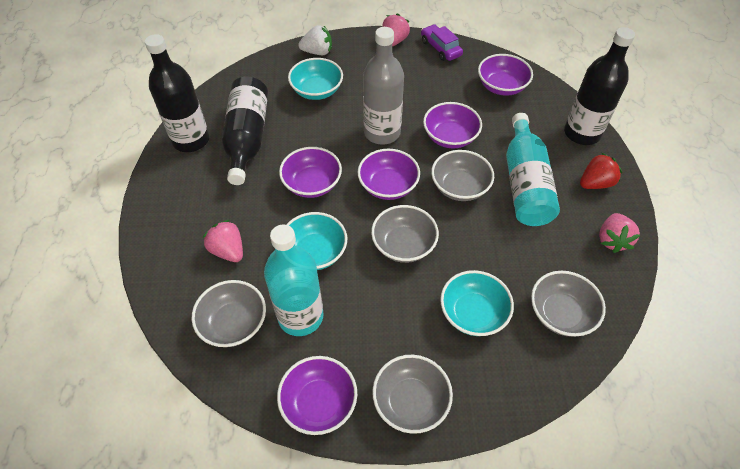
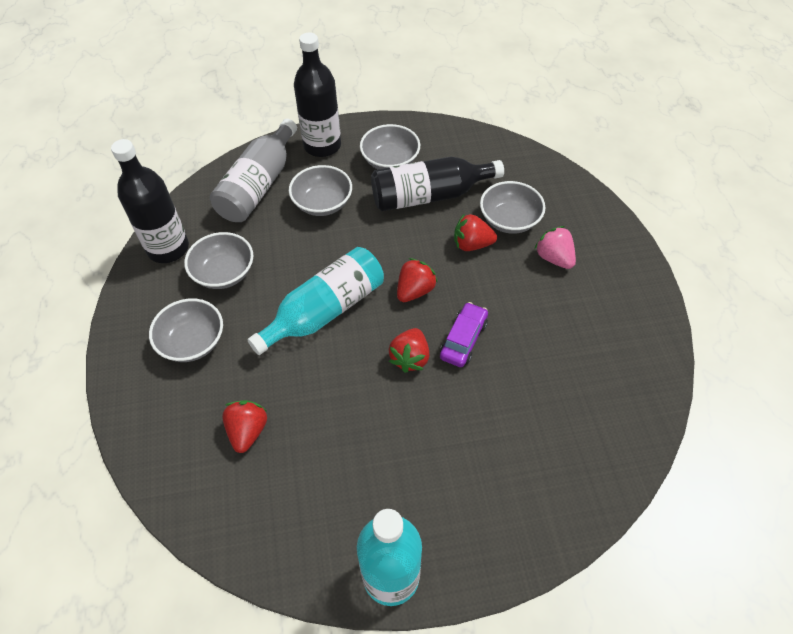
pink strawberry: 3 -> 1
purple bowl: 5 -> 0
red strawberry: 1 -> 4
turquoise bowl: 3 -> 0
white strawberry: 1 -> 0

